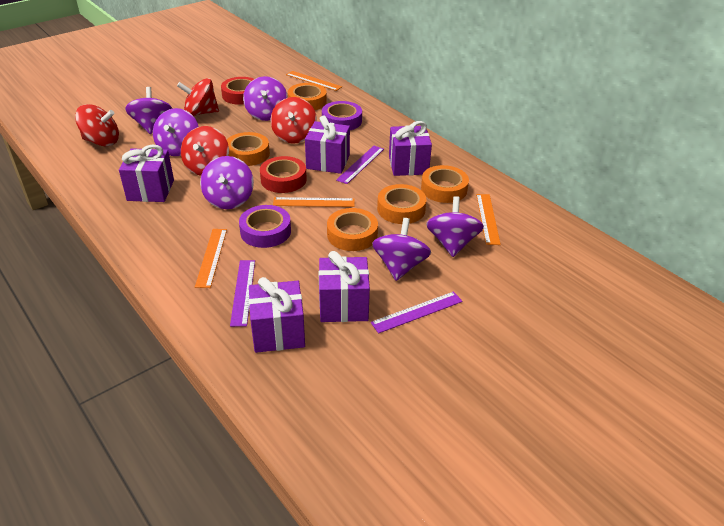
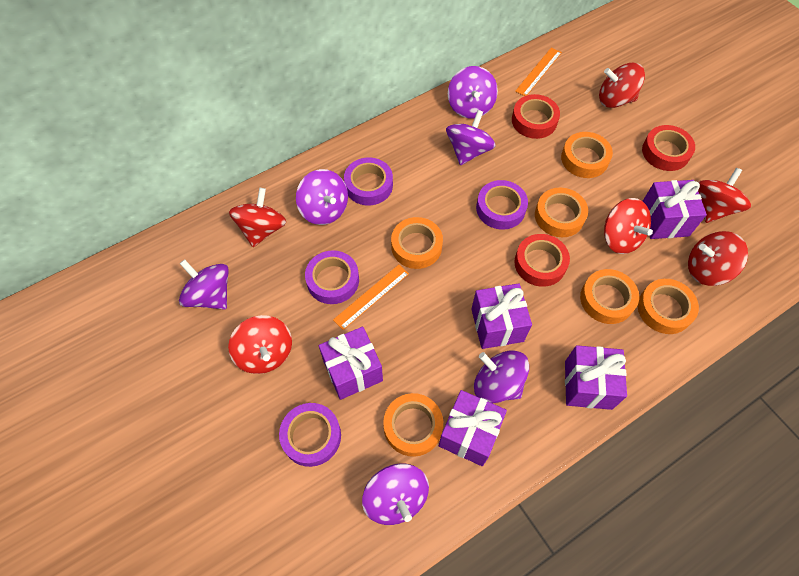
orange ruler: 4 -> 2
orange tape: 5 -> 6
purple ruler: 3 -> 0
purple tape: 2 -> 4
red spinning top: 4 -> 6
red tape: 2 -> 3

